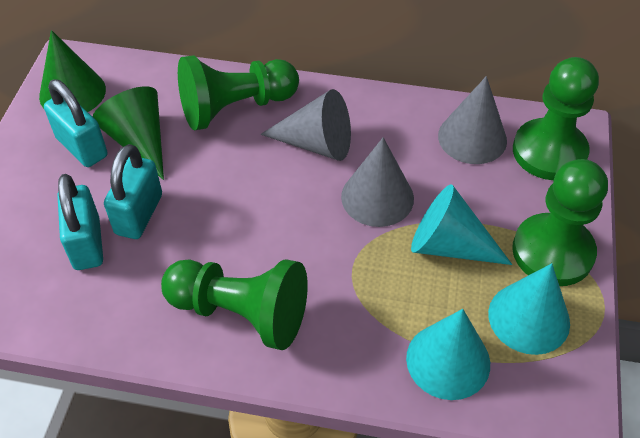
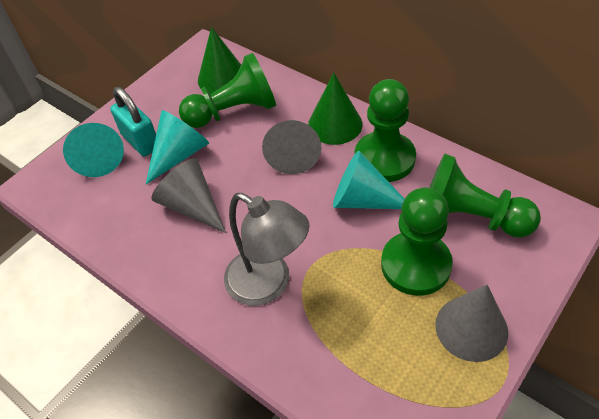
grey lamp: 0 -> 1
turquoise padlock: 3 -> 1

